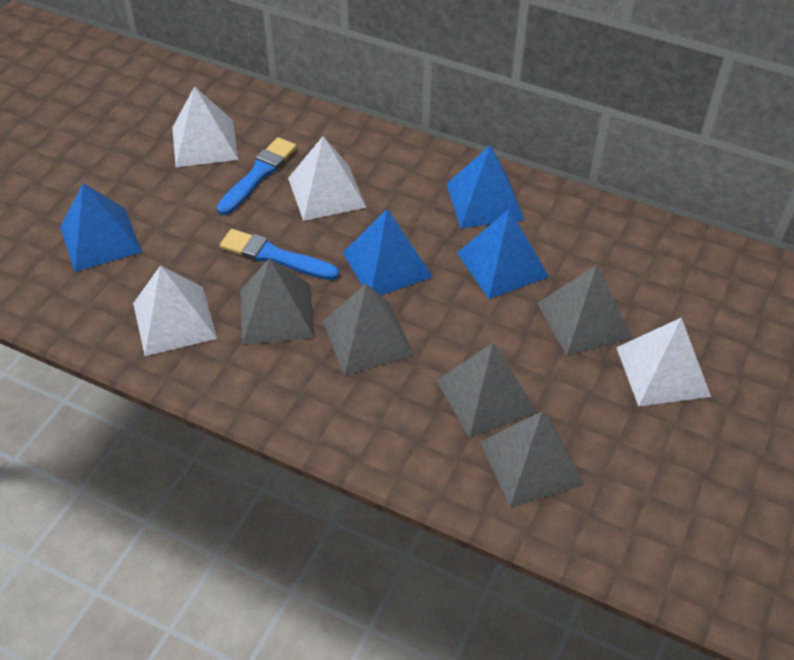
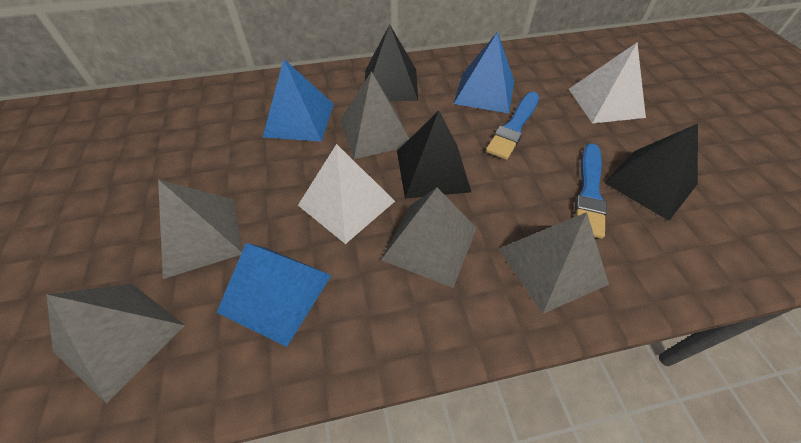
black pyramid: 0 -> 3
blue pyramid: 4 -> 3
white pyramid: 4 -> 2

